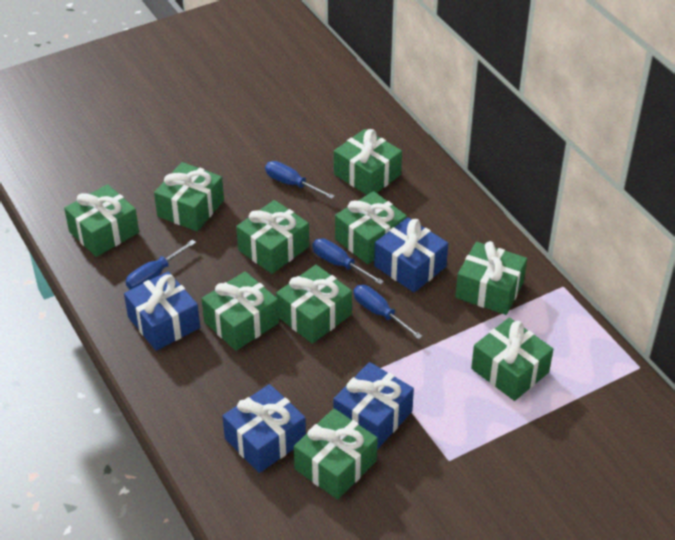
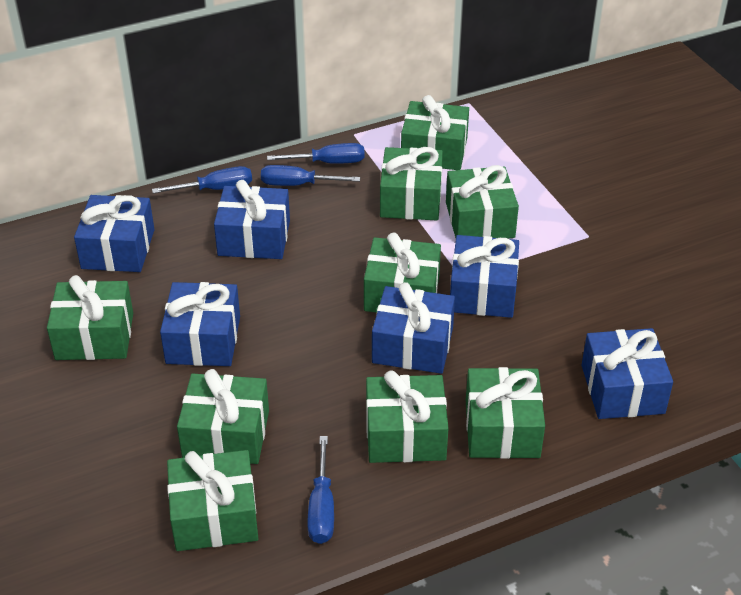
blue gift: 4 -> 6
green gift: 10 -> 9

